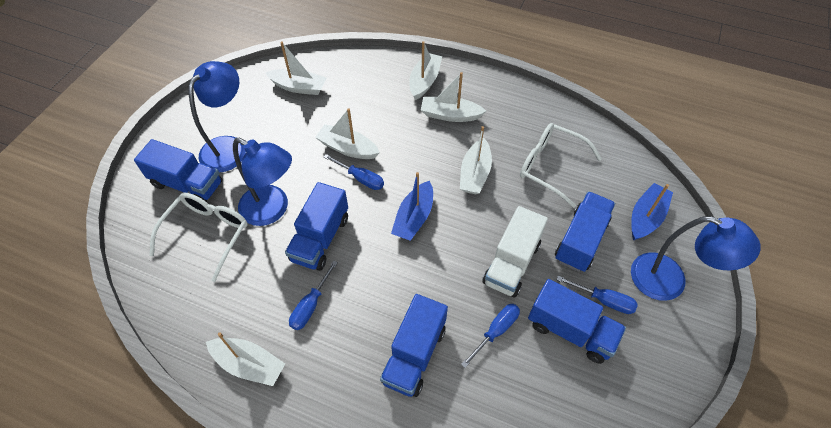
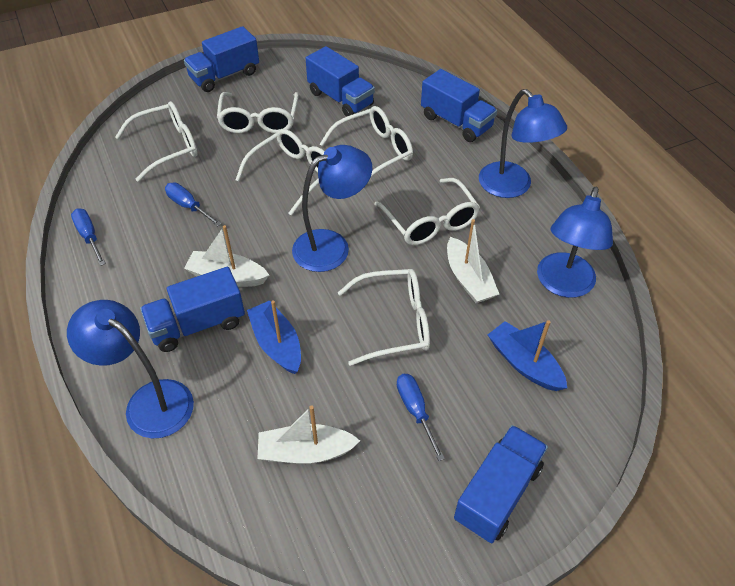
blue lamp: 3 -> 4
blue screwdriver: 4 -> 3
white boat: 6 -> 3
white glasses: 2 -> 6
white truck: 1 -> 0

